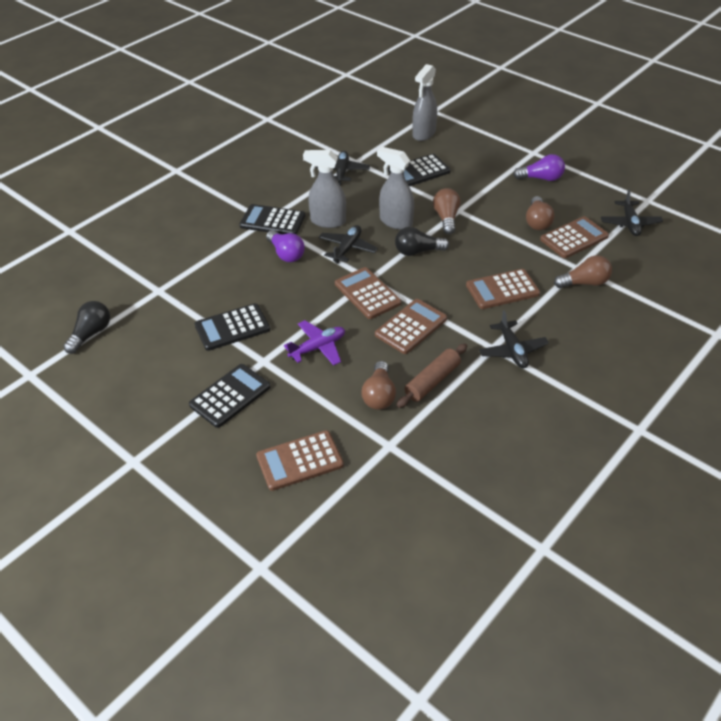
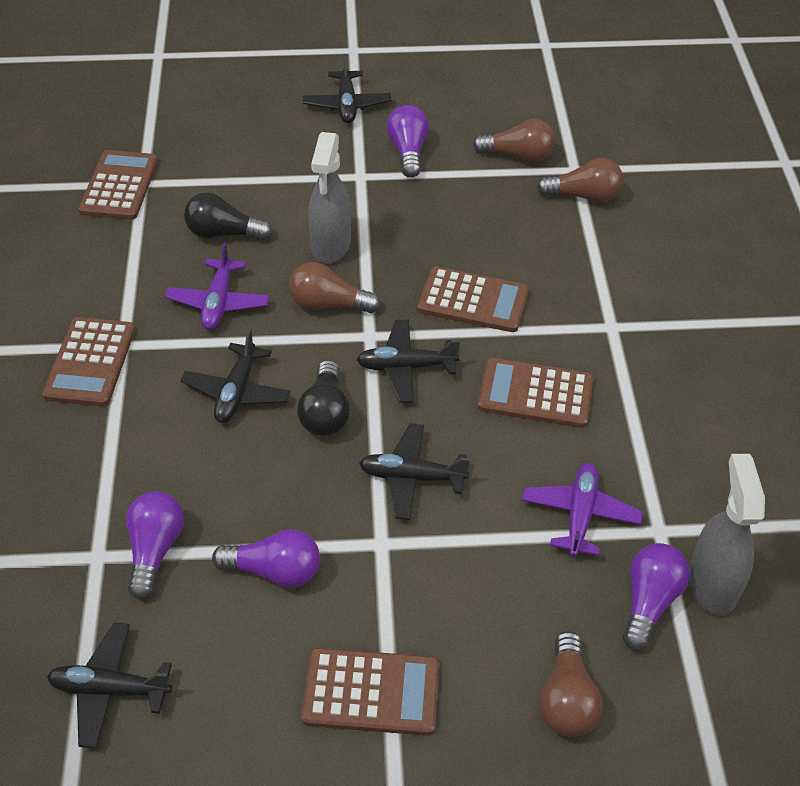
black calculator: 4 -> 0
black plane: 4 -> 5
brown rolling pin: 1 -> 0
grey spray bottle: 3 -> 2
purple light bulb: 2 -> 4
purple plane: 1 -> 2

